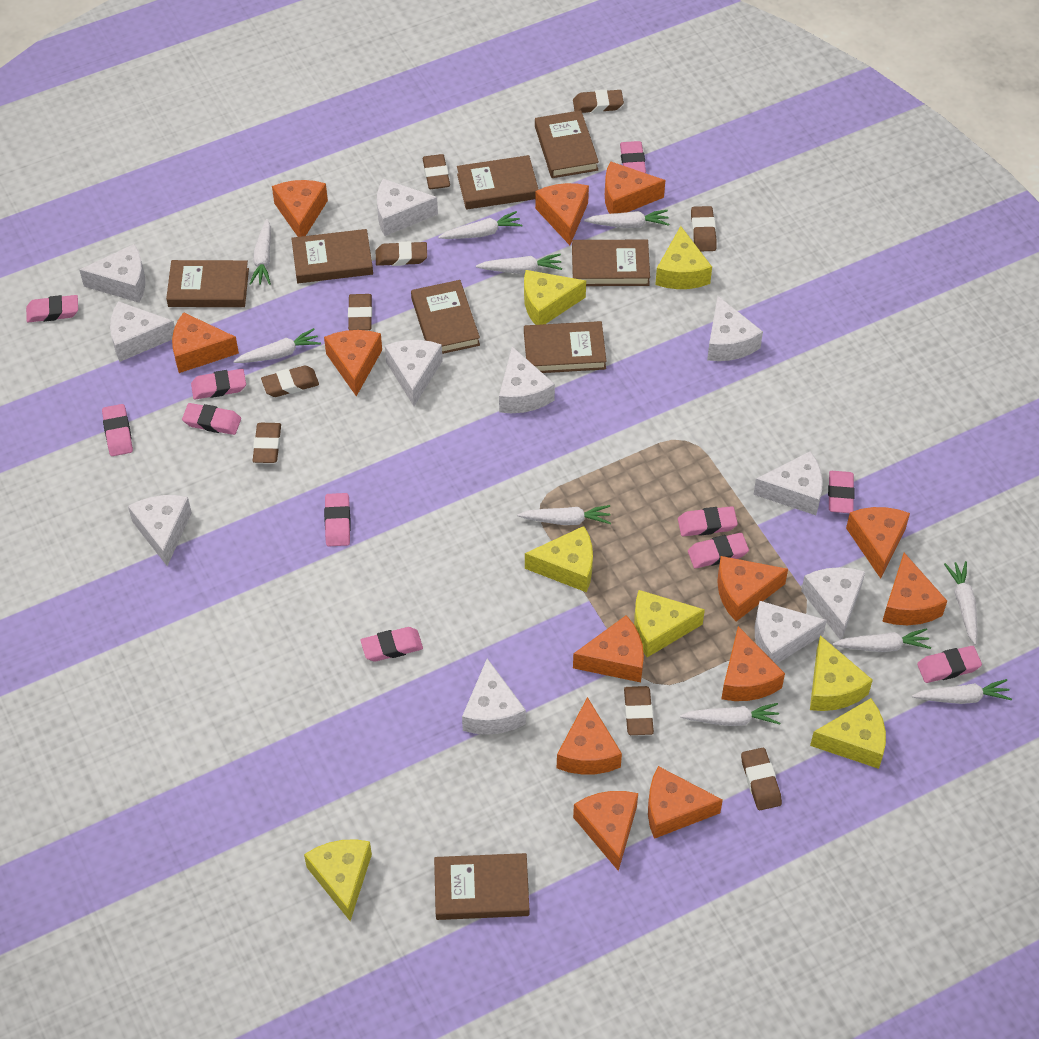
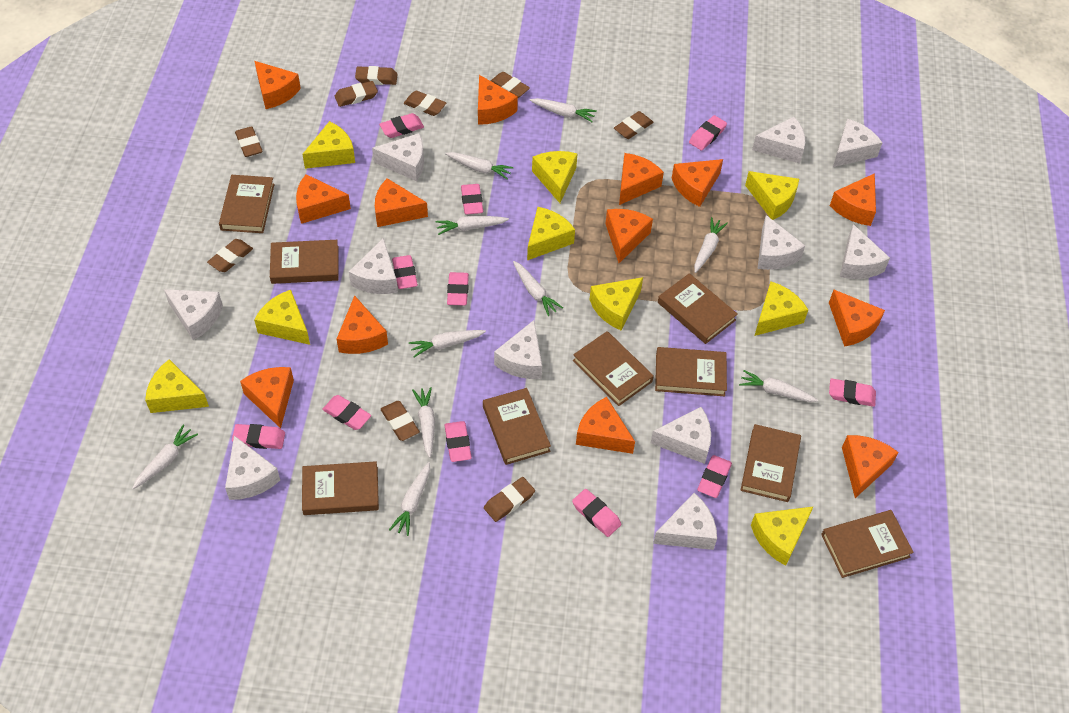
brown book: 8 -> 9
yellow cheese: 7 -> 9

